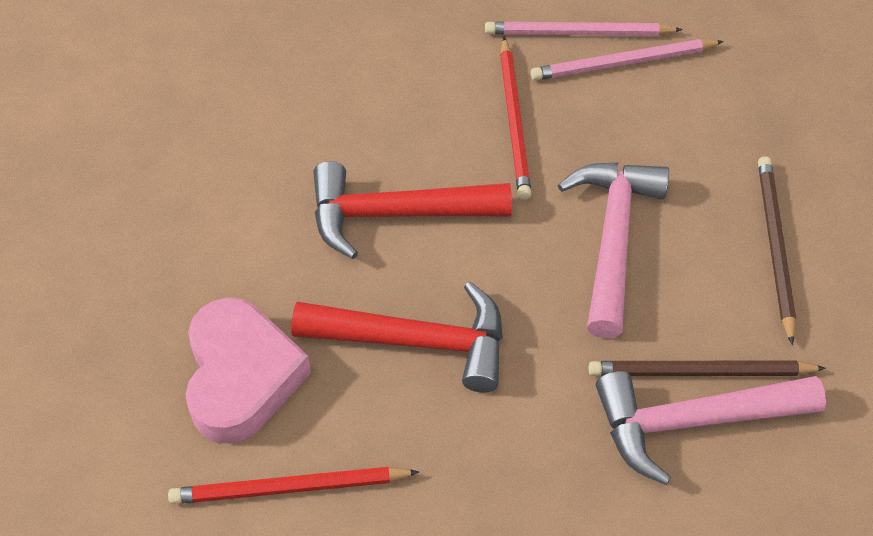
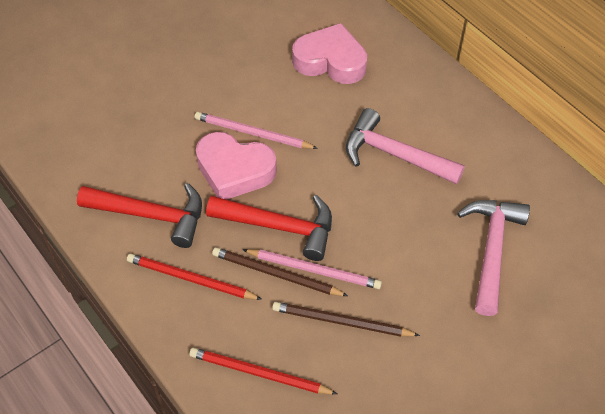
pink heart: 1 -> 2

